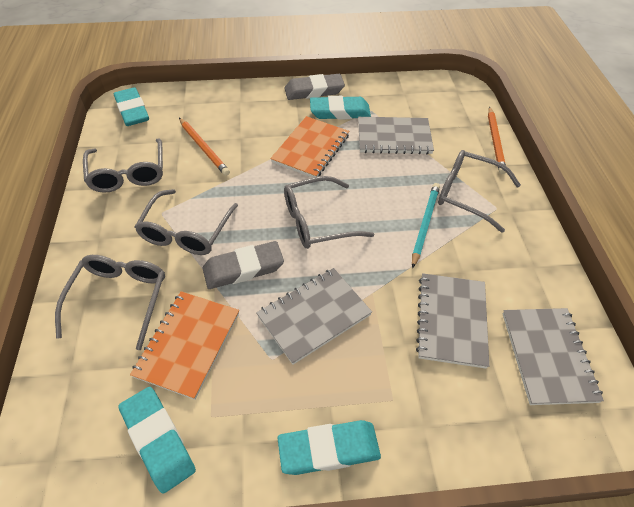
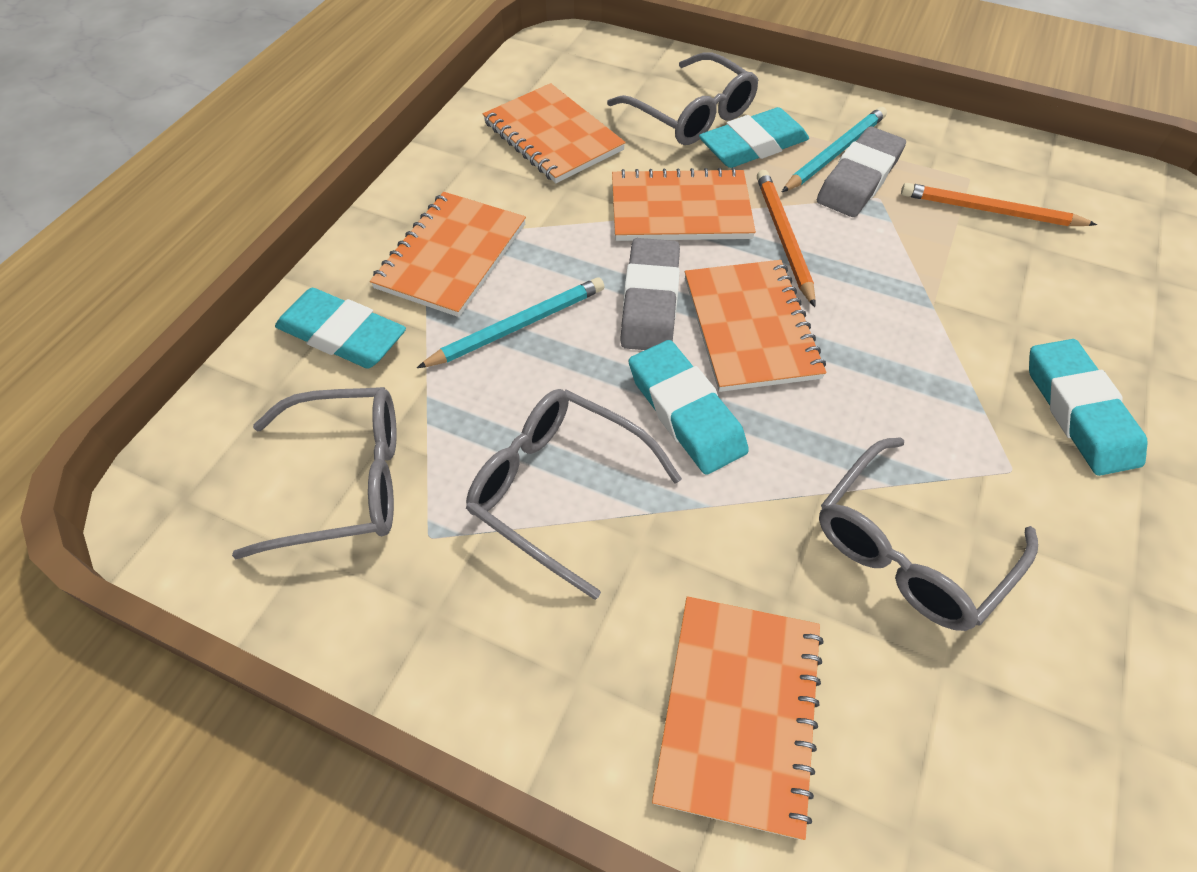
grey glasses: 5 -> 4
grey notebook: 4 -> 0
orange notebook: 2 -> 5
turquoise pencil: 1 -> 2

